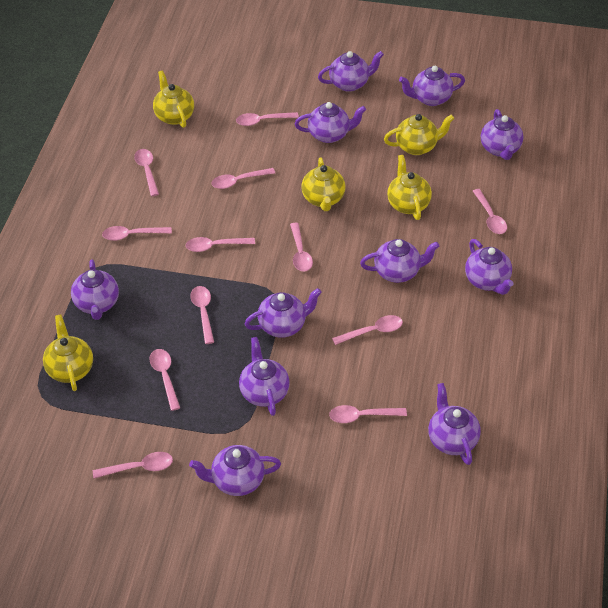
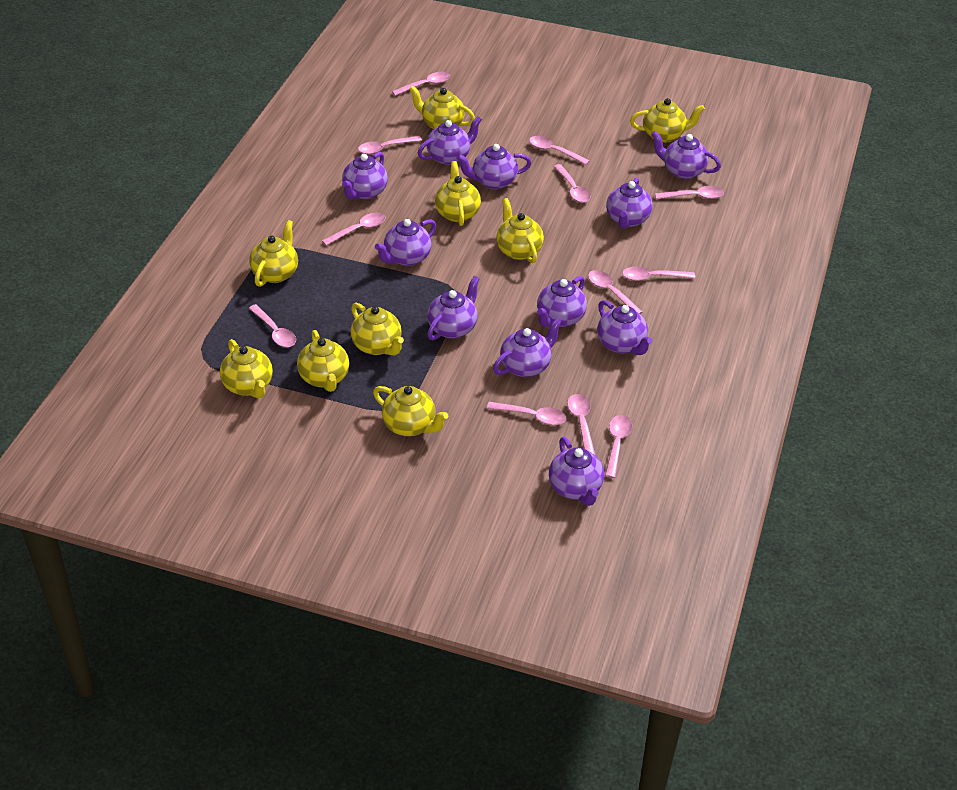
yellow teapot: 5 -> 9

